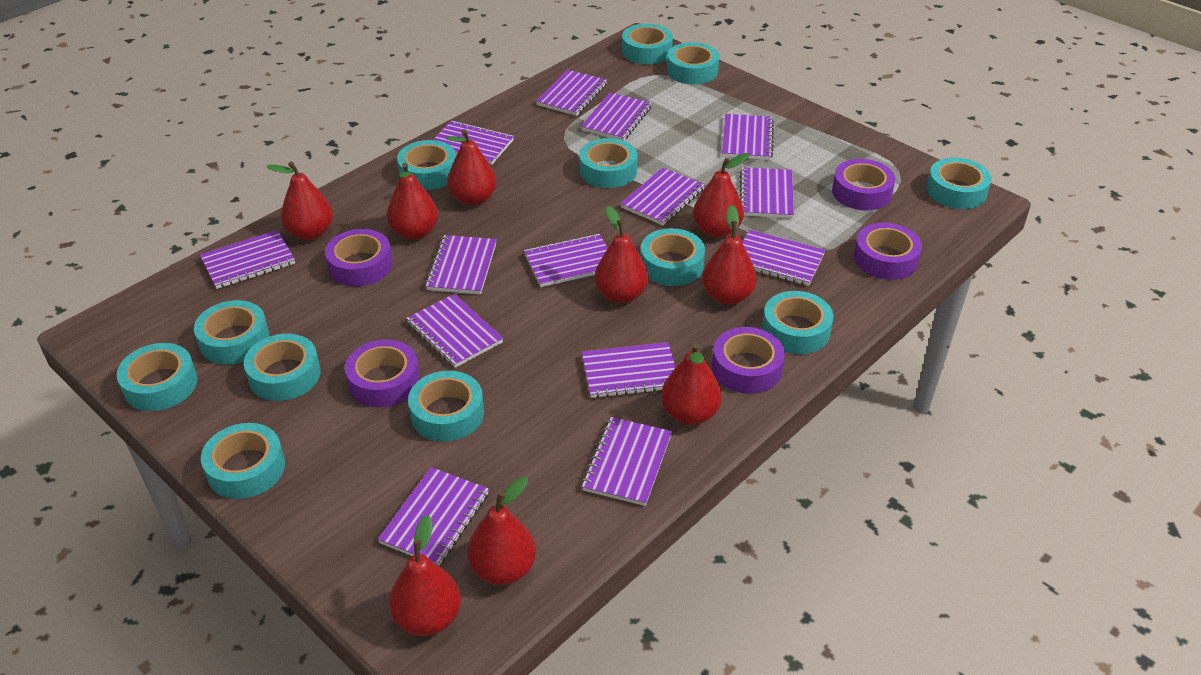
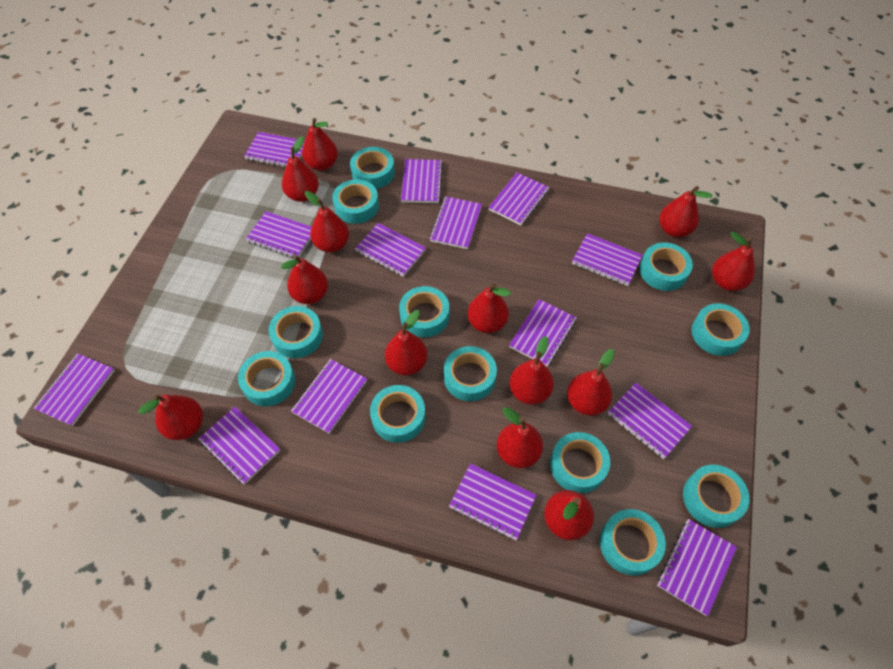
purple tape: 5 -> 0
red pear: 9 -> 13

